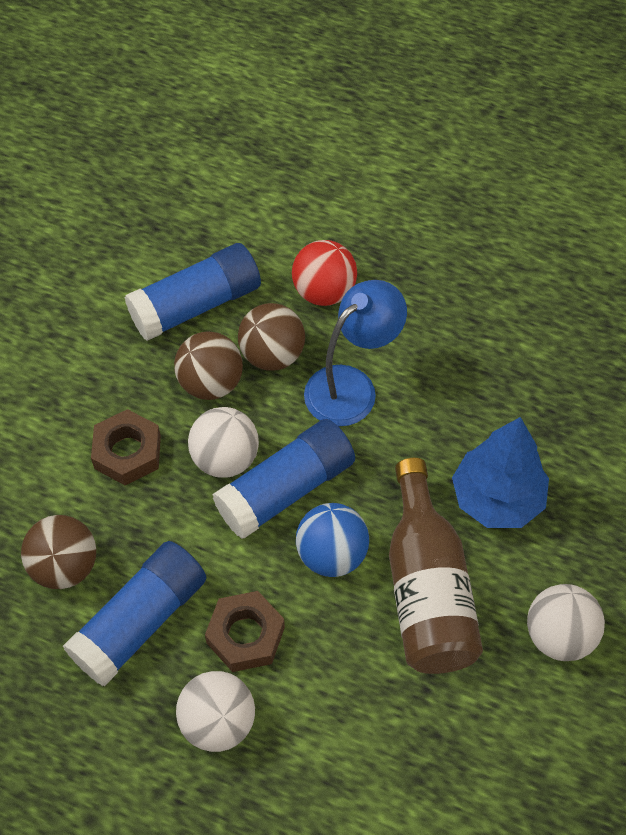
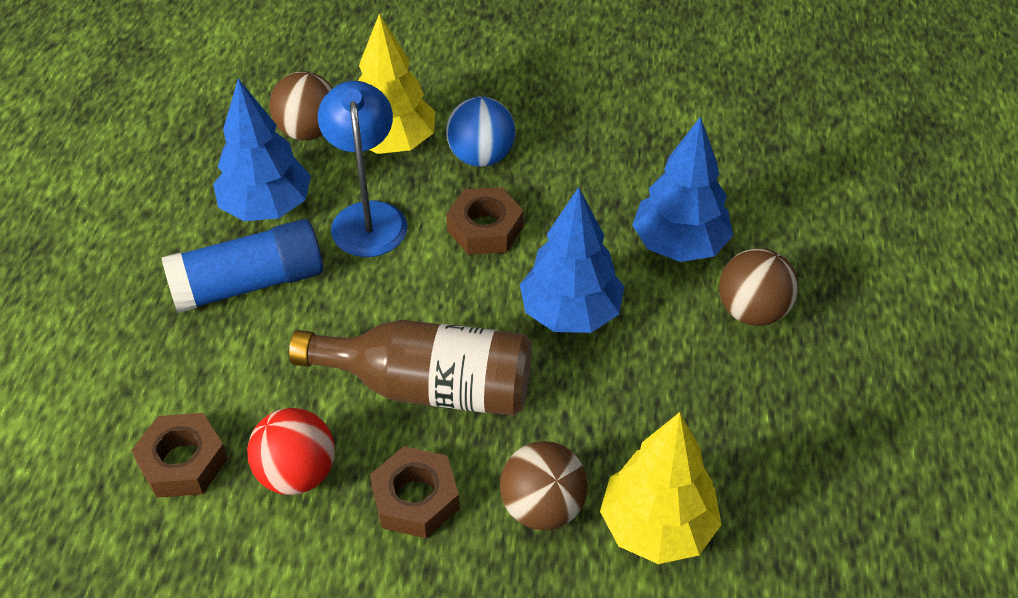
blue glue stick: 3 -> 1
blue tree: 1 -> 3
brown nut: 2 -> 3
white ball: 3 -> 0
yellow tree: 0 -> 2

